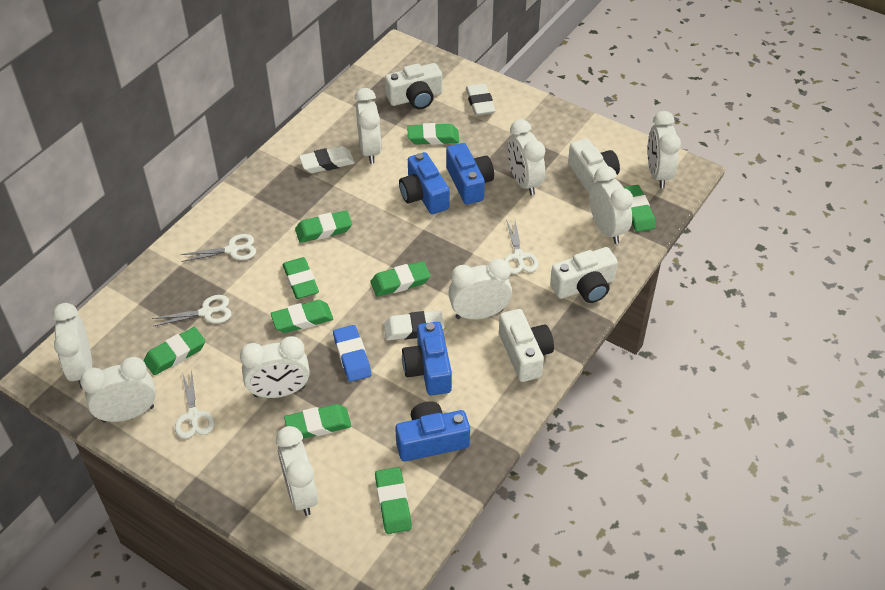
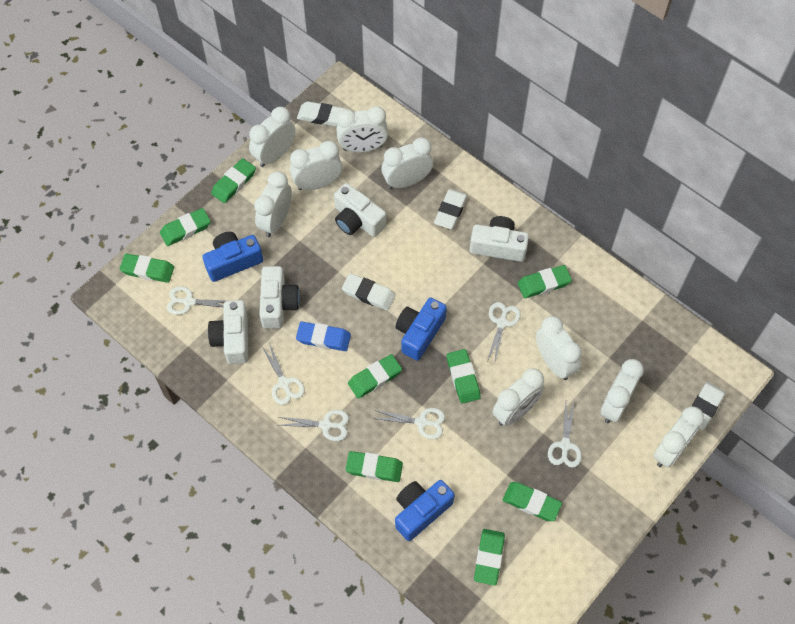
blue camera: 4 -> 3
white eraser: 3 -> 4
white scissors: 4 -> 6

